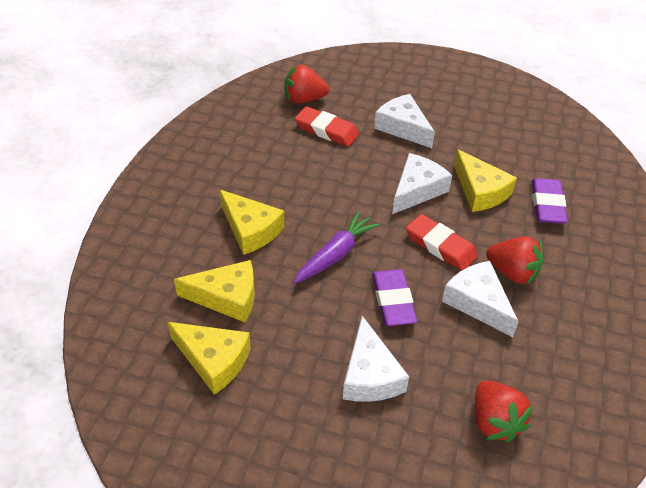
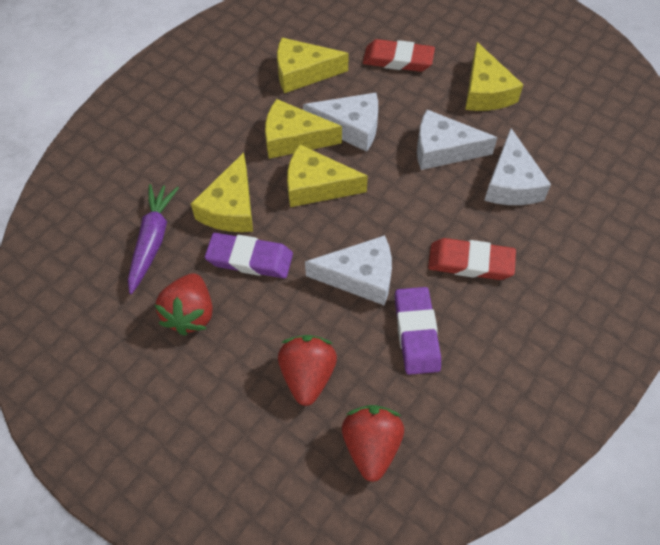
yellow cheese: 4 -> 5

